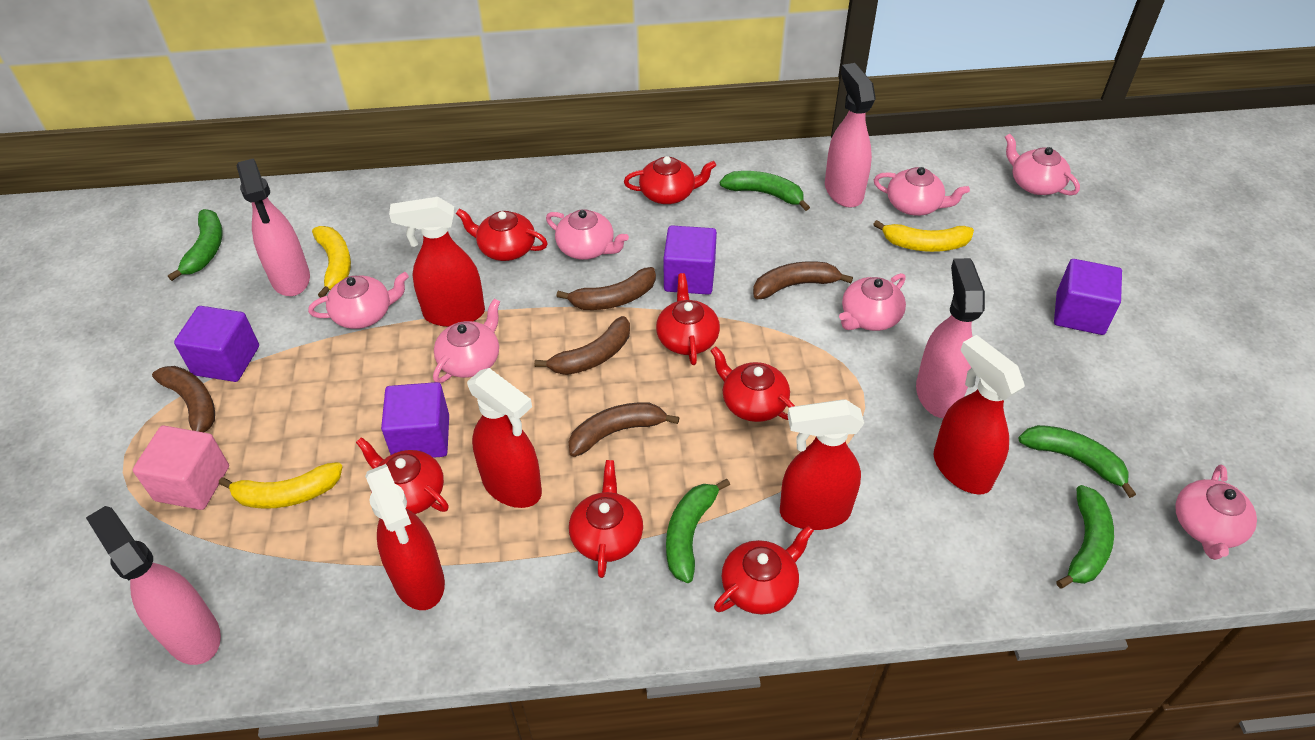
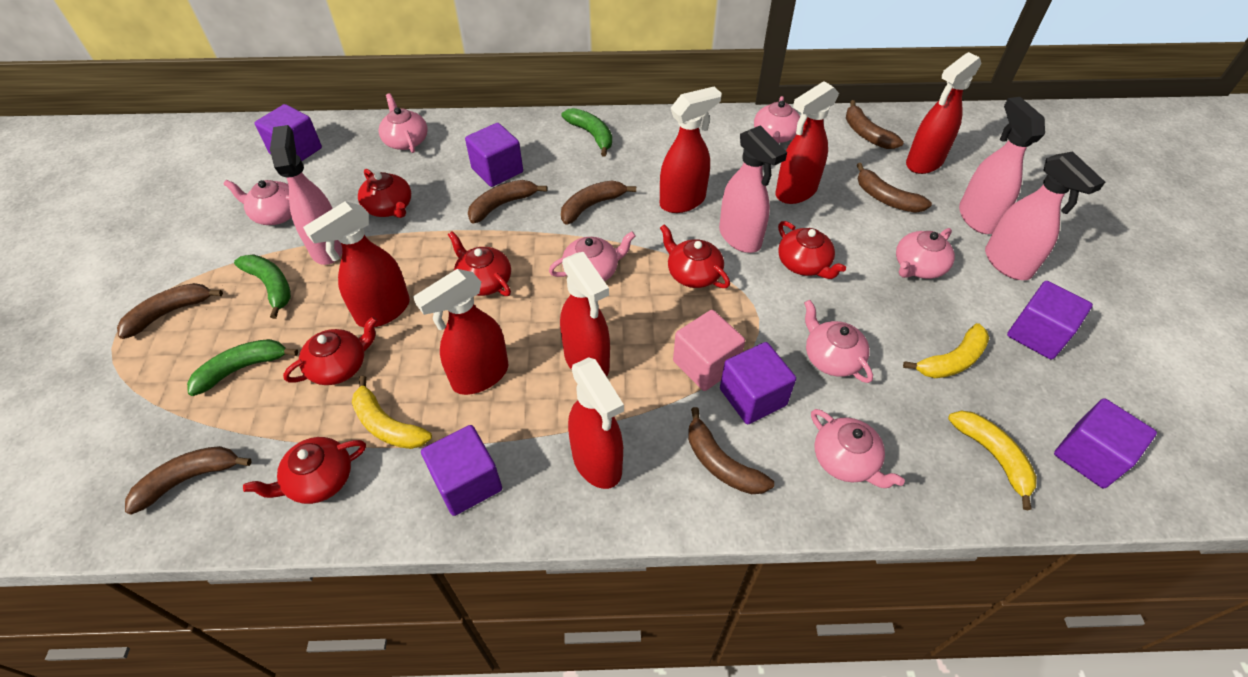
brown banana: 5 -> 7
green banana: 5 -> 3
purple cube: 4 -> 6
red spray bottle: 5 -> 7
red teapot: 7 -> 6

